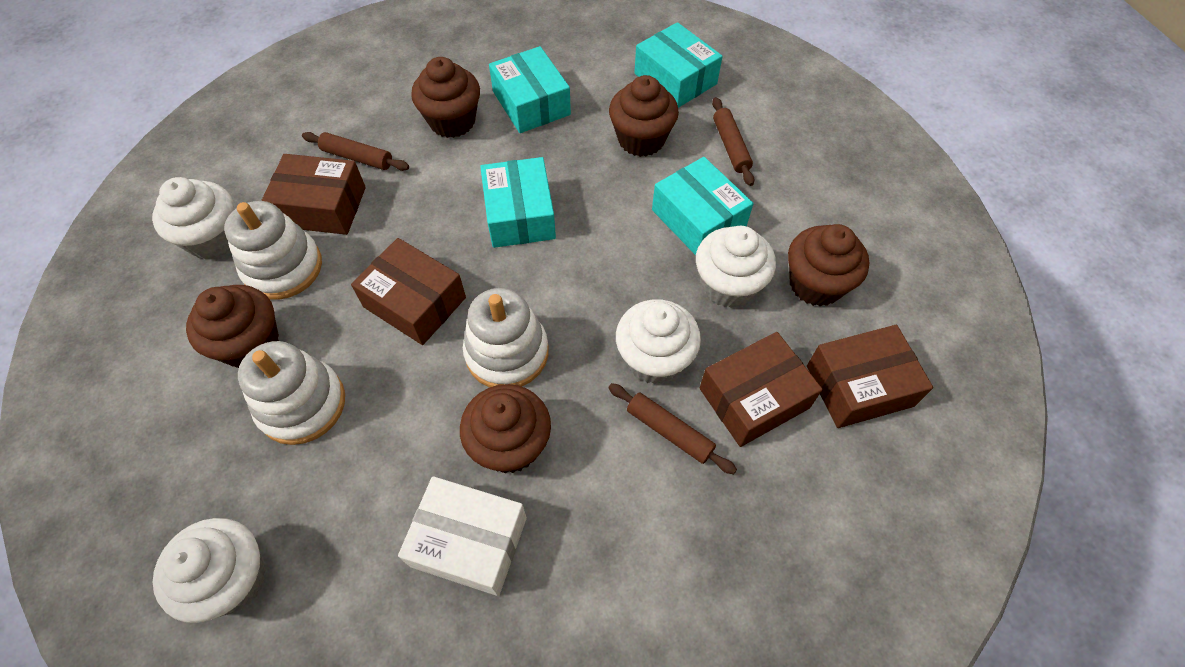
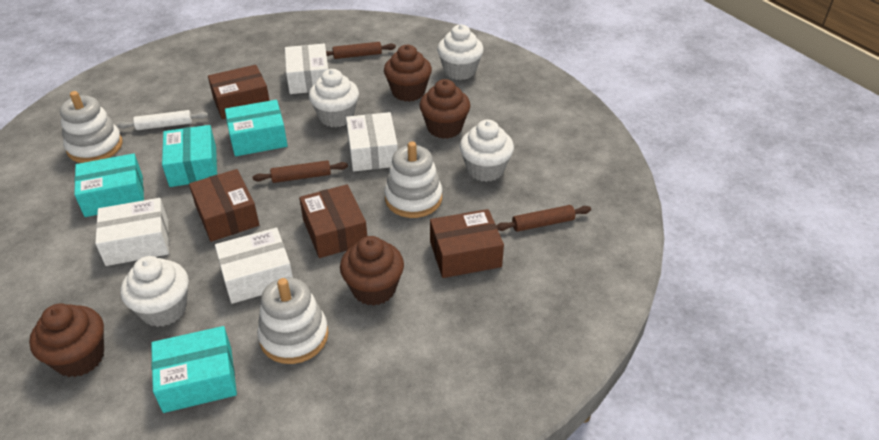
brown cupcake: 5 -> 4
white box: 1 -> 4
white rolling pin: 0 -> 1

